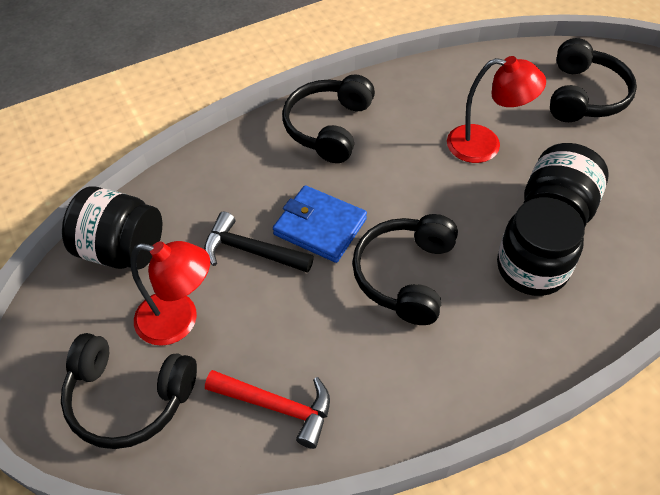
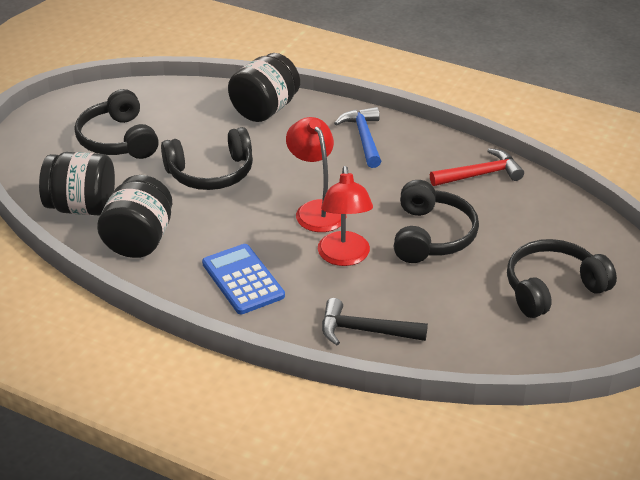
blue calculator: 0 -> 1
blue hammer: 0 -> 1
blue wallet: 1 -> 0

